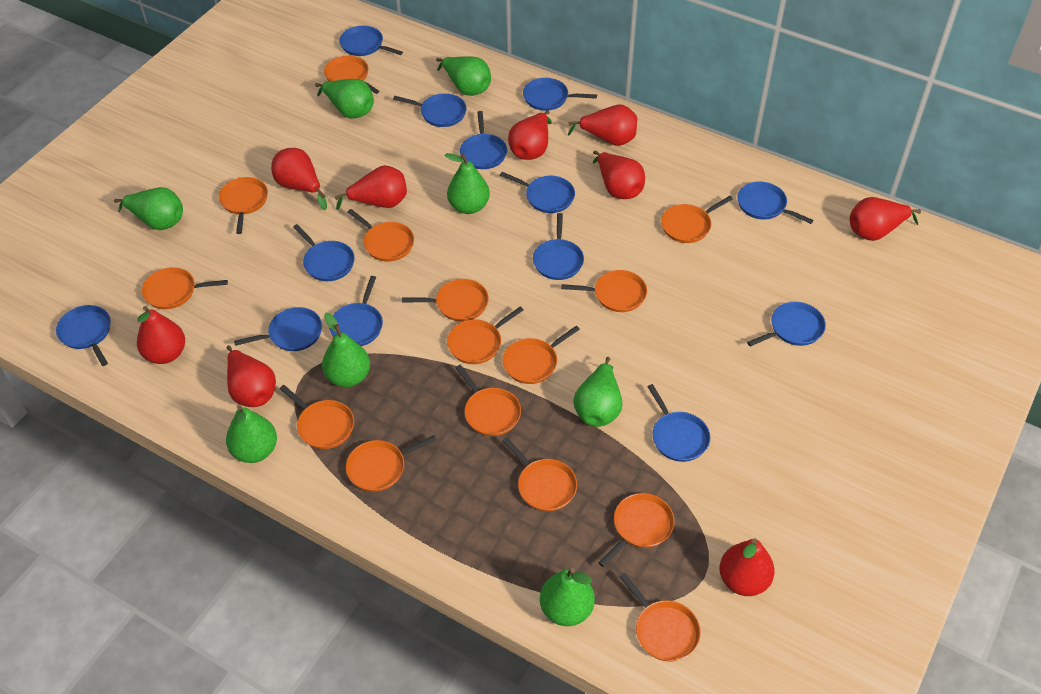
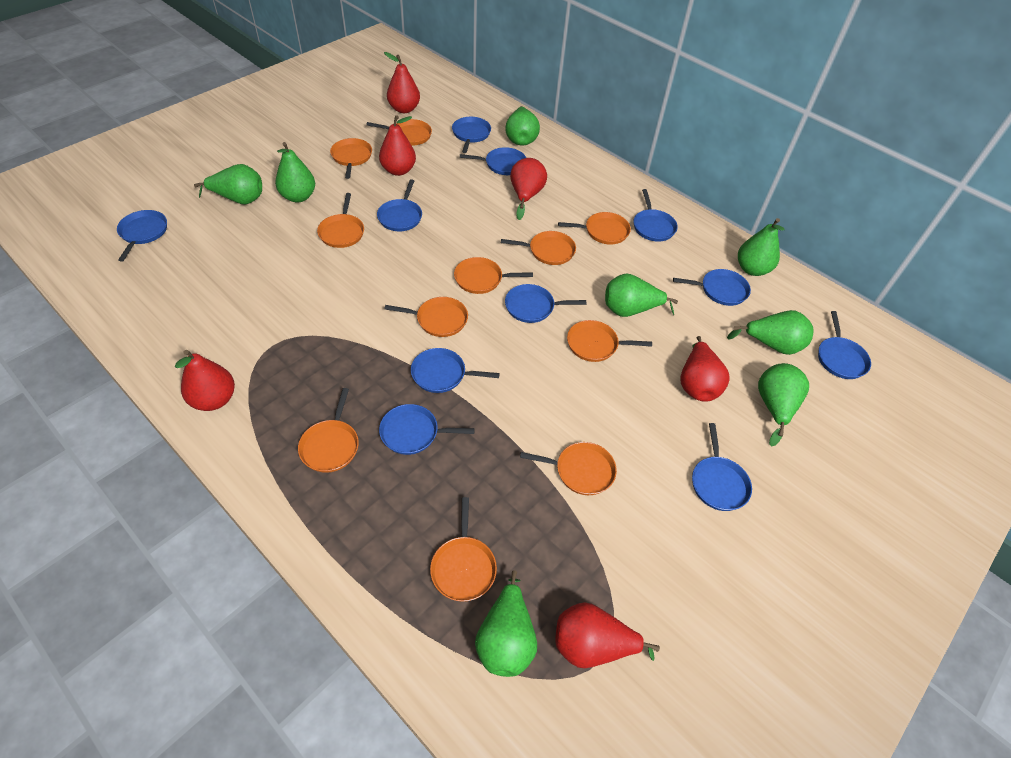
blue pan: 13 -> 11
orange pan: 15 -> 11
red pear: 9 -> 6

